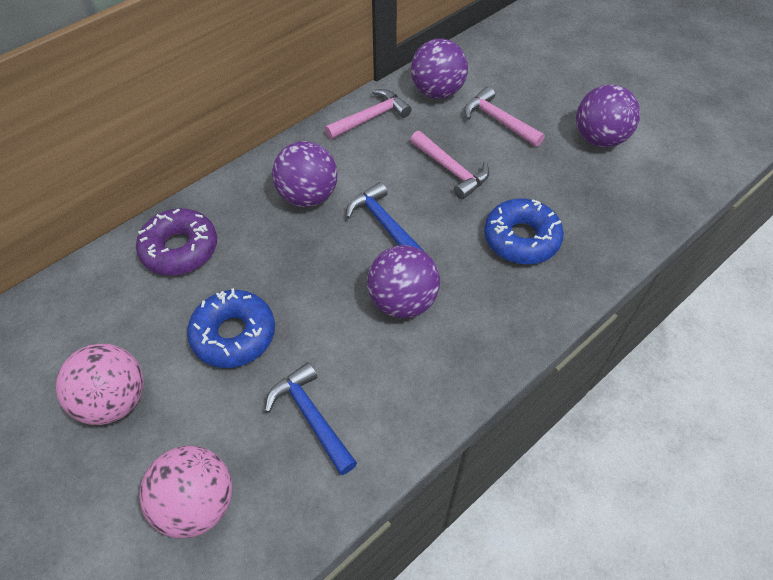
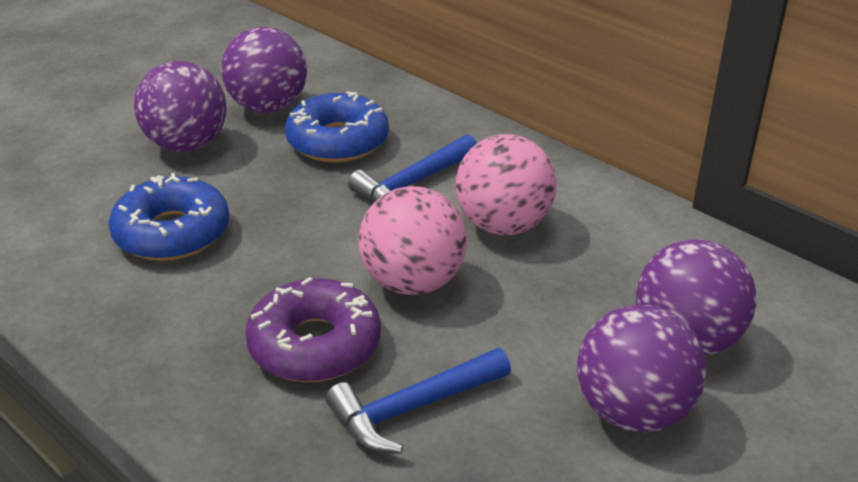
pink hammer: 3 -> 0

